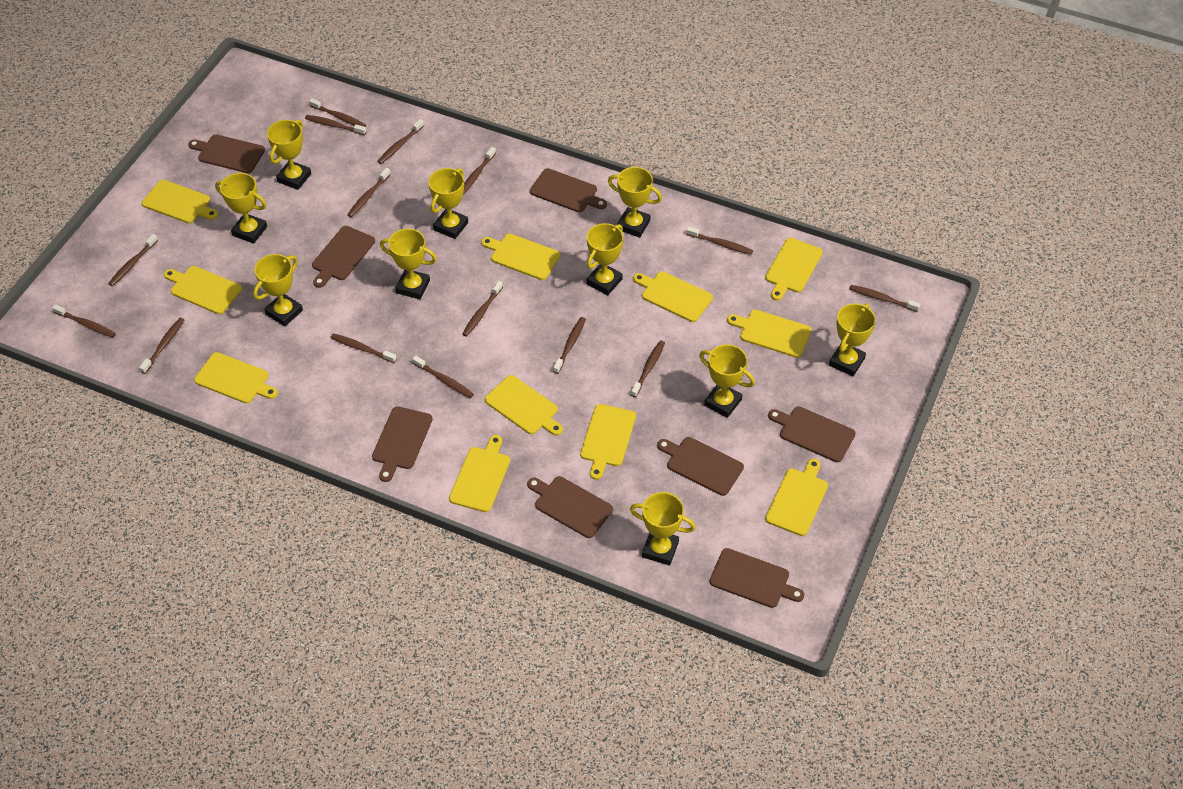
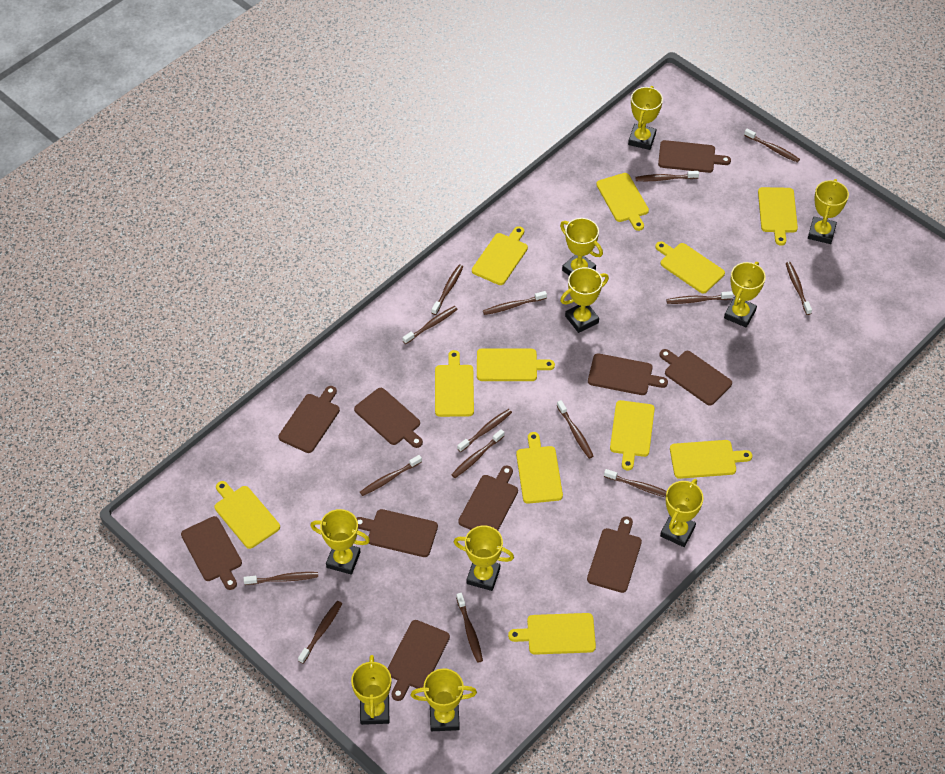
brown cutting board: 8 -> 10

